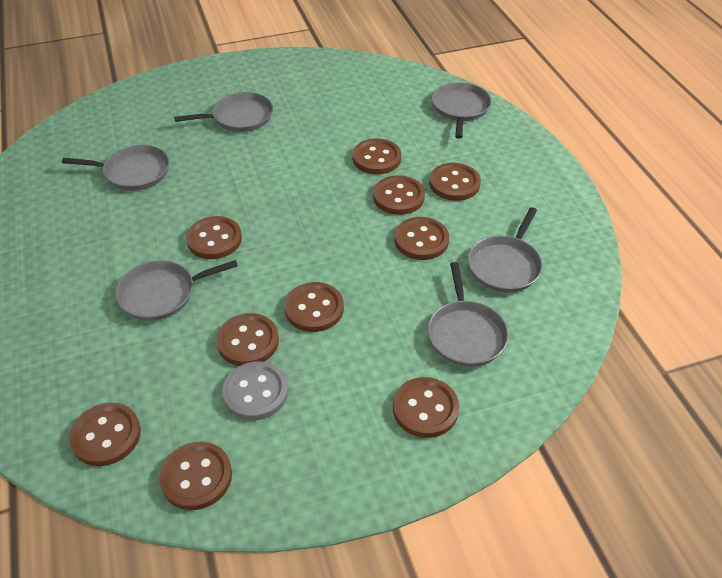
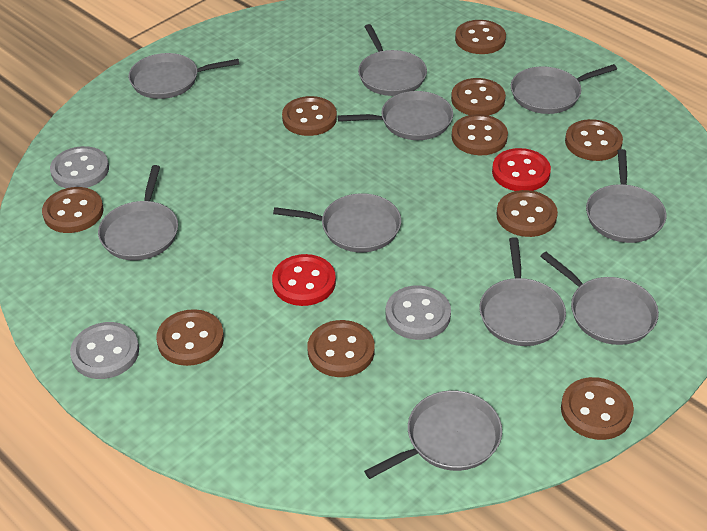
grey button: 1 -> 3
grey pan: 6 -> 10
red button: 0 -> 2

